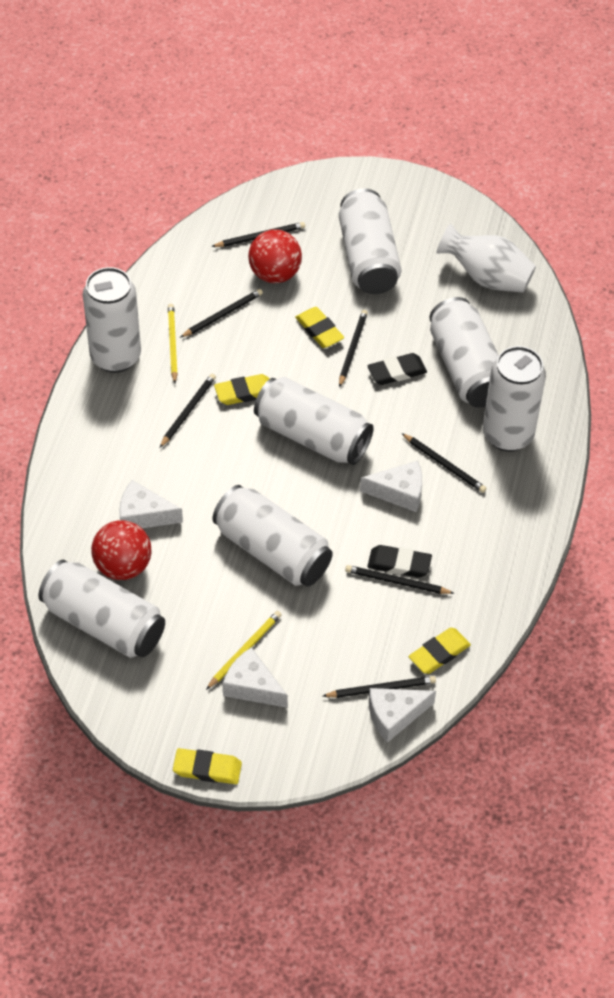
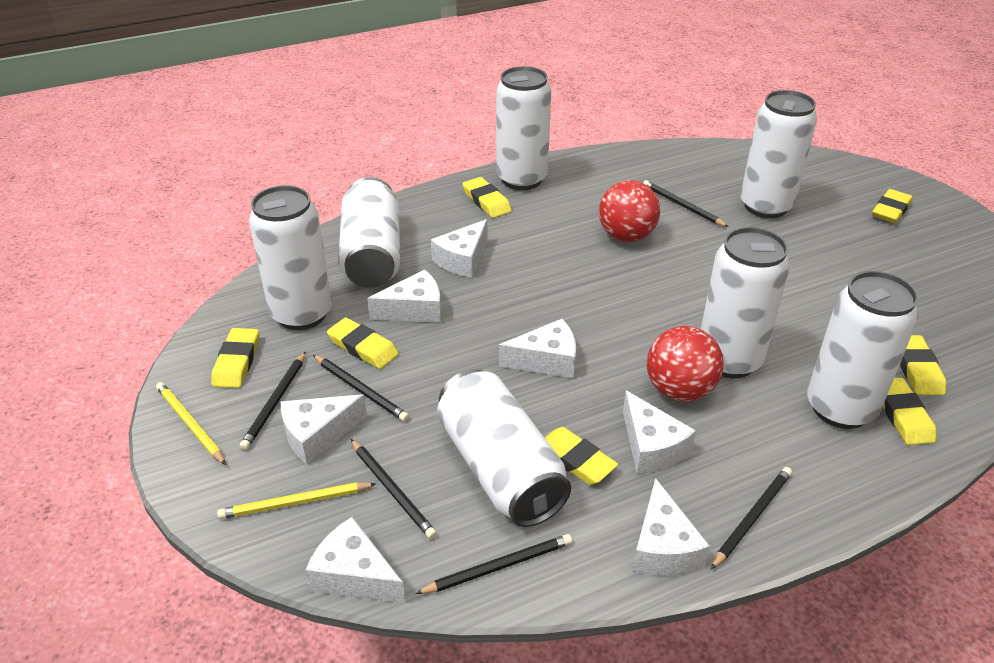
black eraser: 2 -> 0
black pencil: 7 -> 6
white cheese: 4 -> 7
white vase: 1 -> 0
yellow eraser: 4 -> 7

